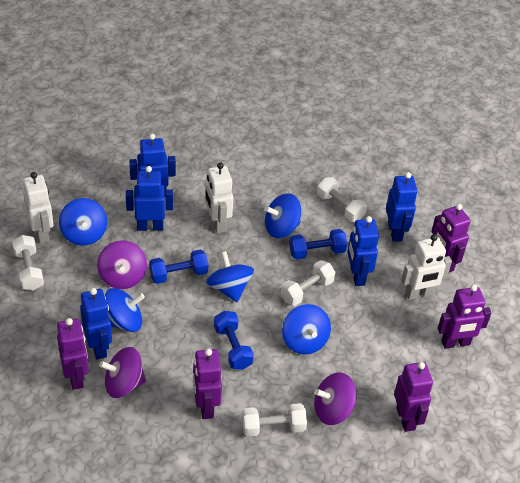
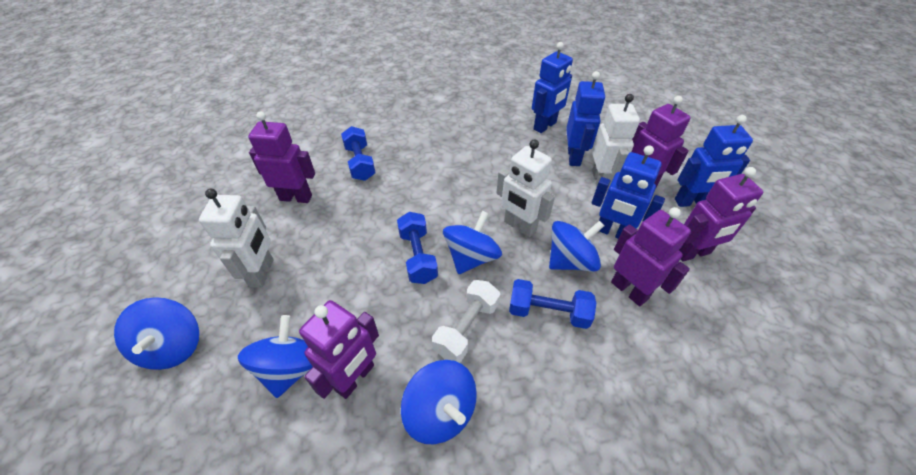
blue robot: 5 -> 4
purple spinning top: 3 -> 0
white dumbbell: 4 -> 1

